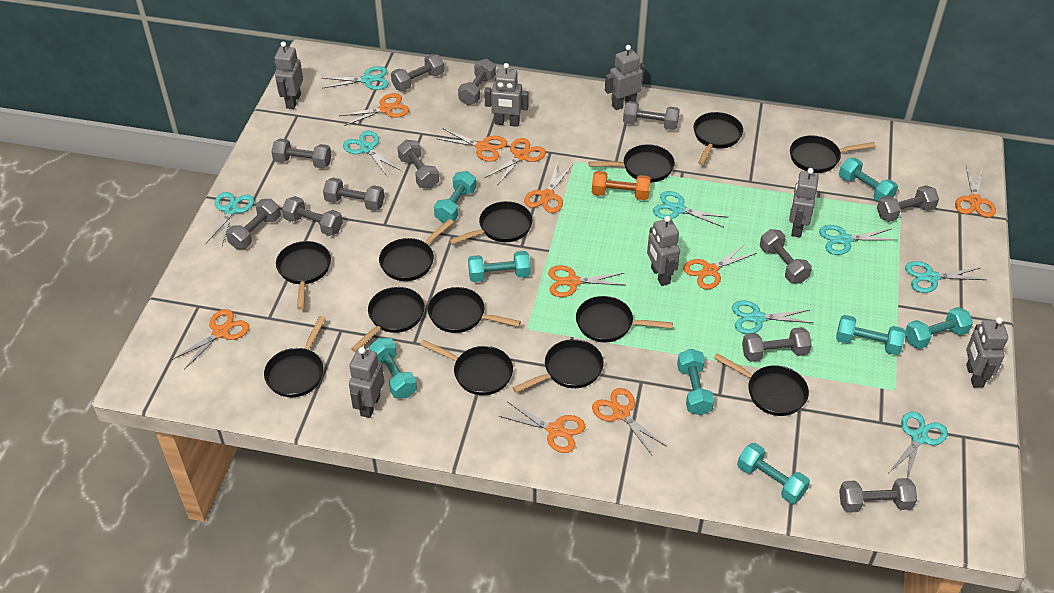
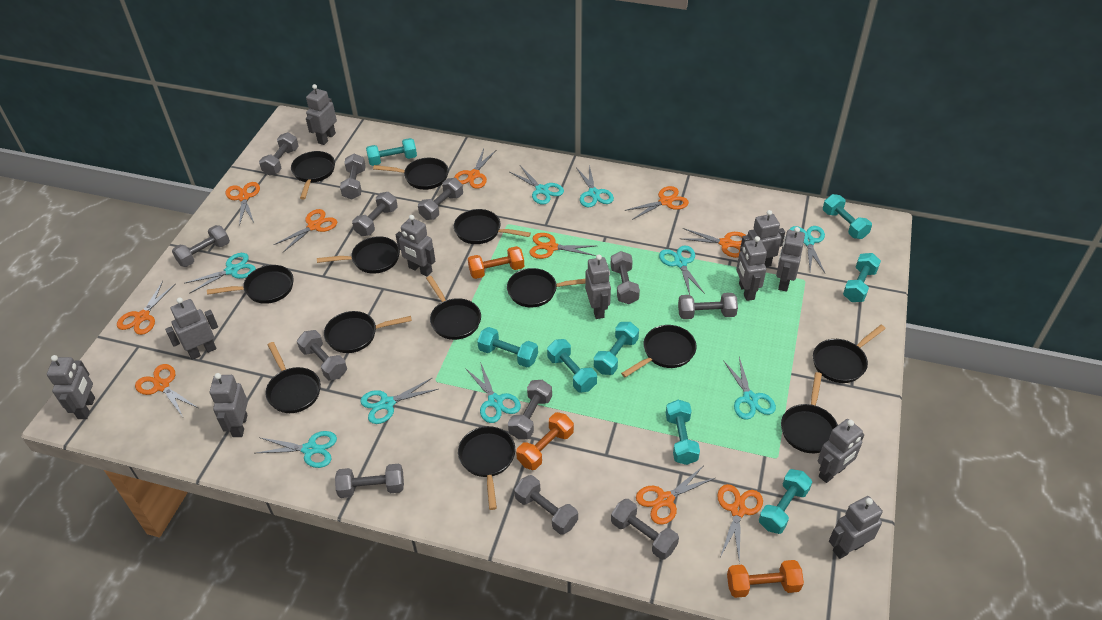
grey robot: 7 -> 11
orange dumbbell: 1 -> 3
turquoise scissors: 8 -> 9

